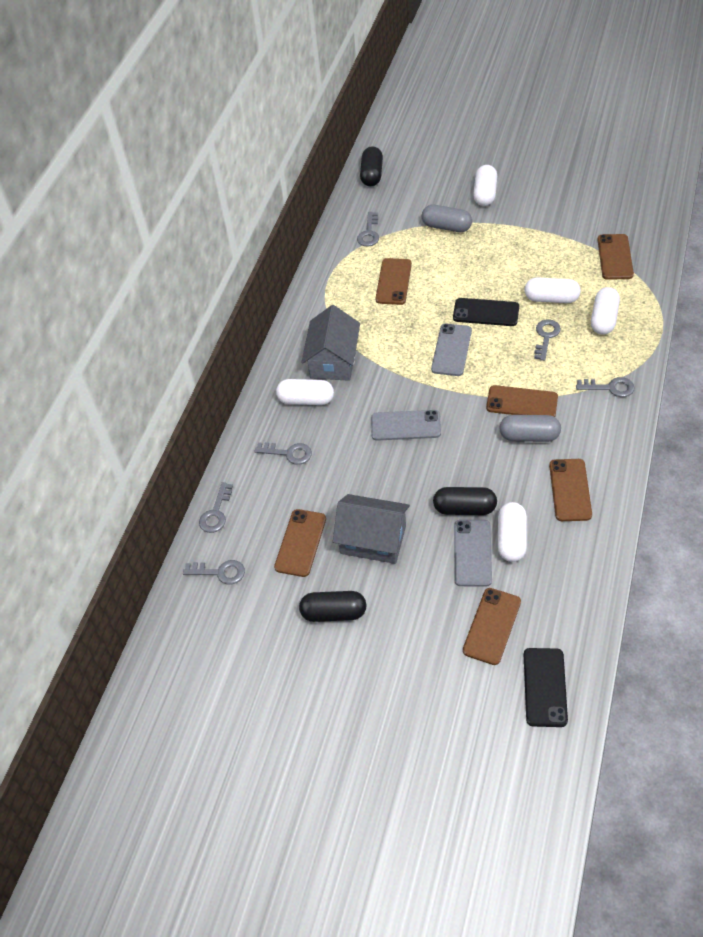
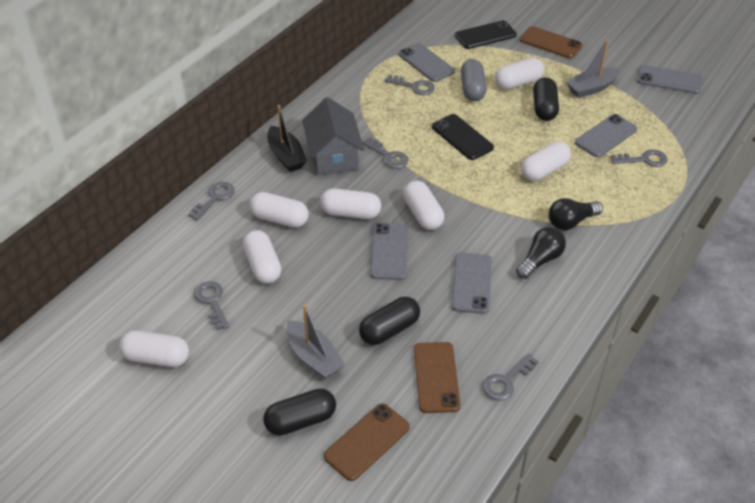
black boat: 0 -> 1
black light bulb: 0 -> 2
brown phone: 6 -> 3
grey boat: 0 -> 2
grey capsule: 2 -> 1
grey house: 2 -> 1
grey phone: 3 -> 5
white capsule: 5 -> 7

